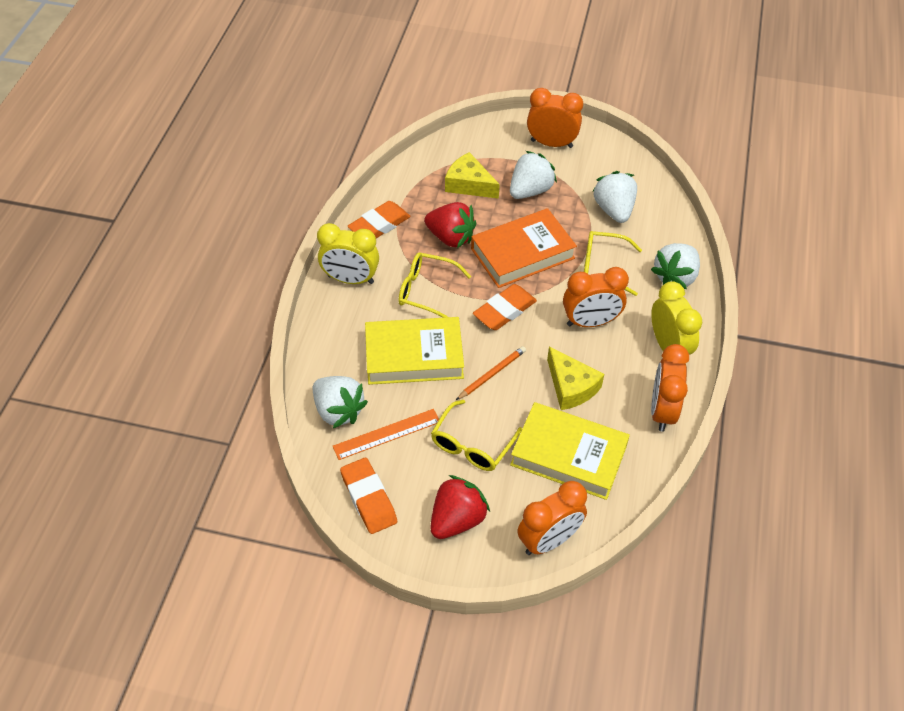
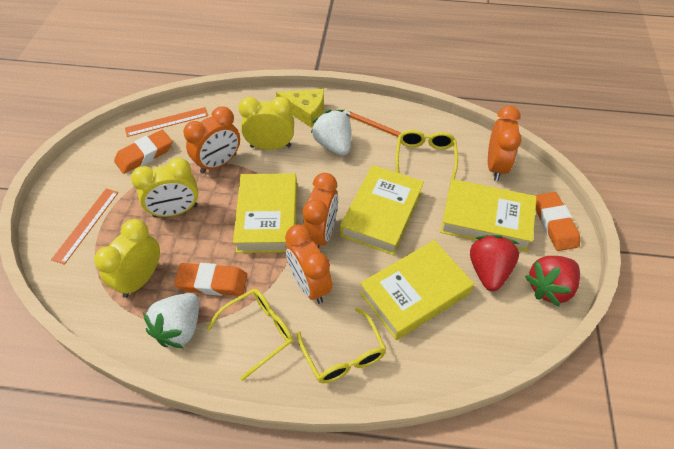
orange book: 1 -> 0
orange ruler: 1 -> 2
white strawberry: 4 -> 2
yellow book: 2 -> 4
yellow cheese: 2 -> 1
yellow clock: 2 -> 3

